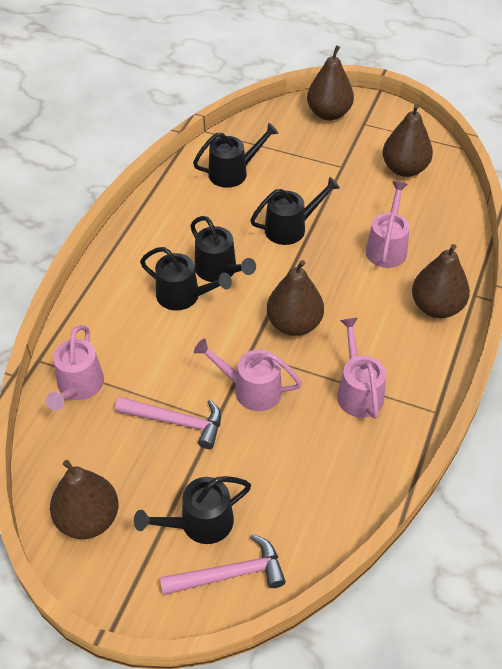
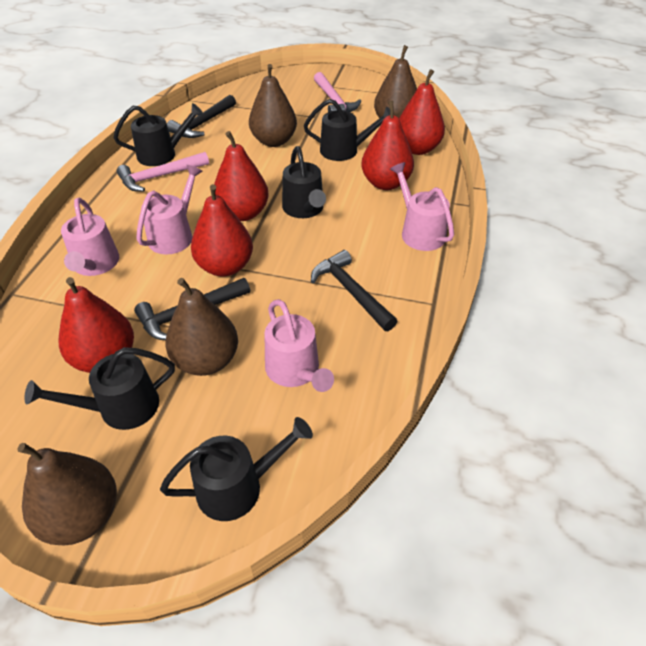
black hammer: 0 -> 3
brown pear: 5 -> 4
red pear: 0 -> 5

